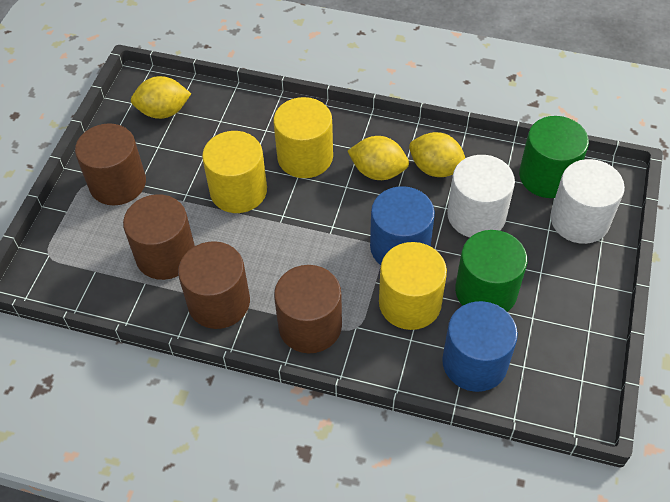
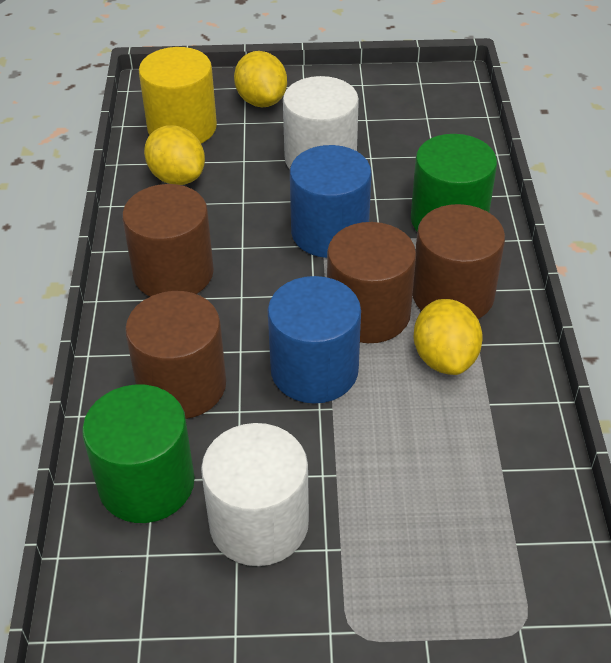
yellow cylinder: 3 -> 1

